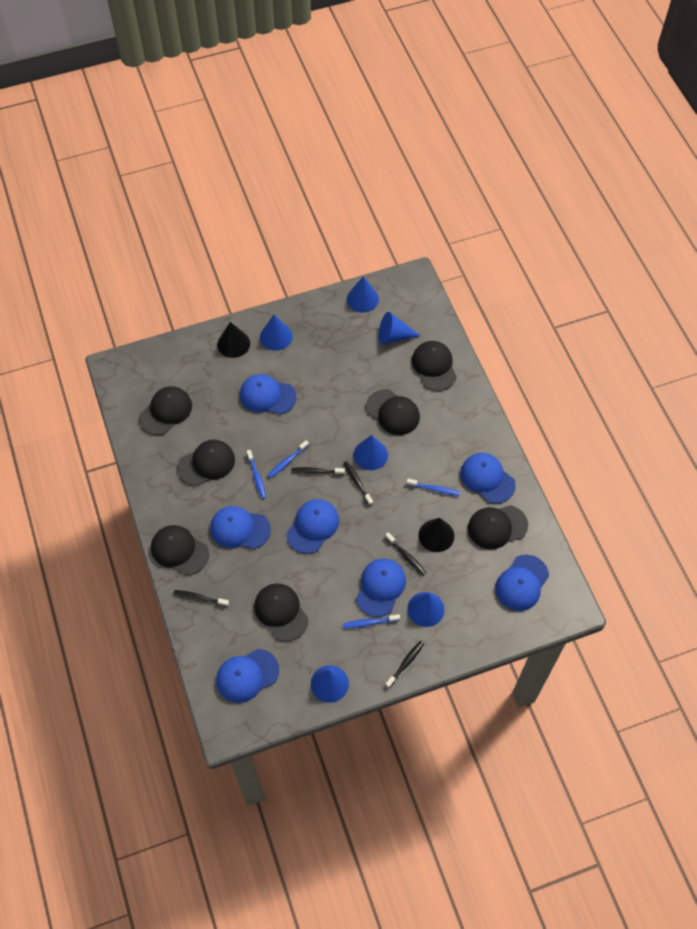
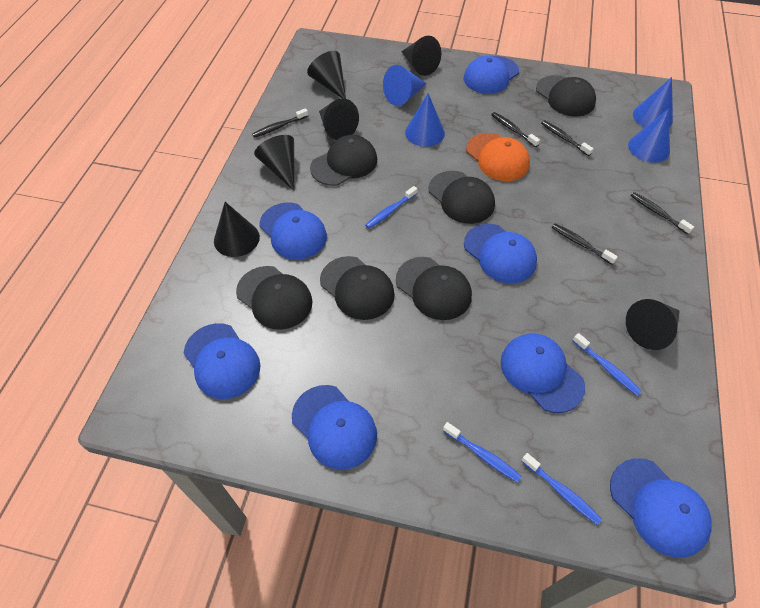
black cap: 7 -> 6
black cone: 2 -> 6
blue cone: 6 -> 4
orange cap: 0 -> 1

